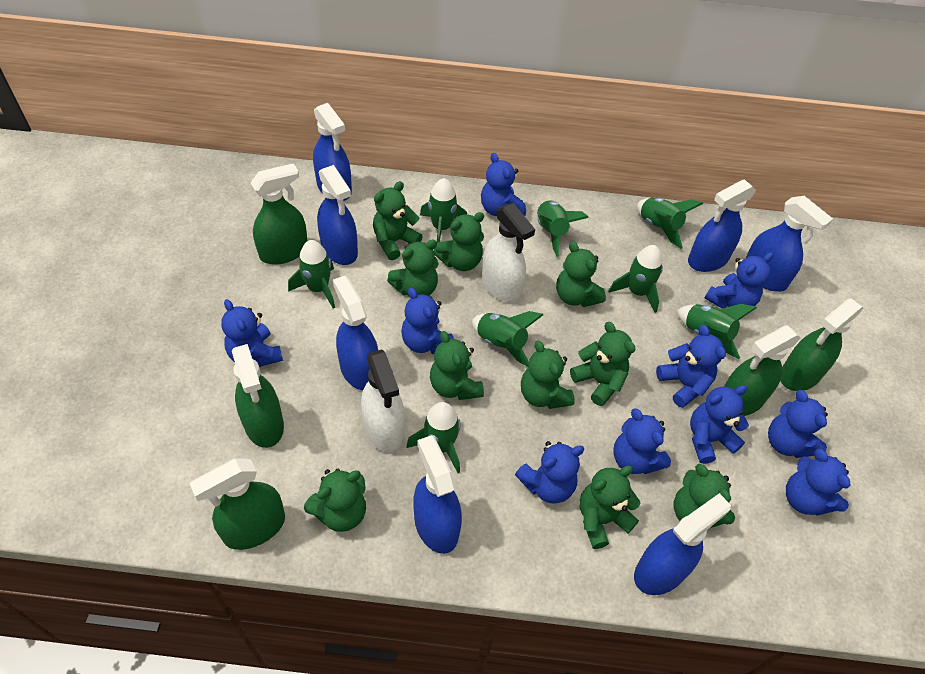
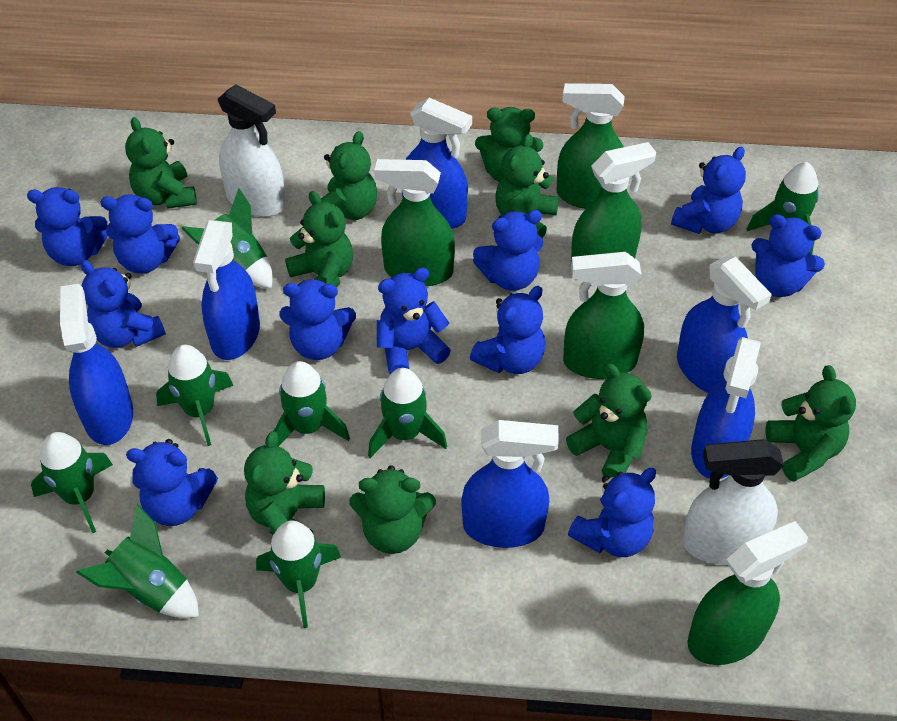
blue spray bottle: 7 -> 6
blue teddy bear: 10 -> 11
green teddy bear: 10 -> 9

